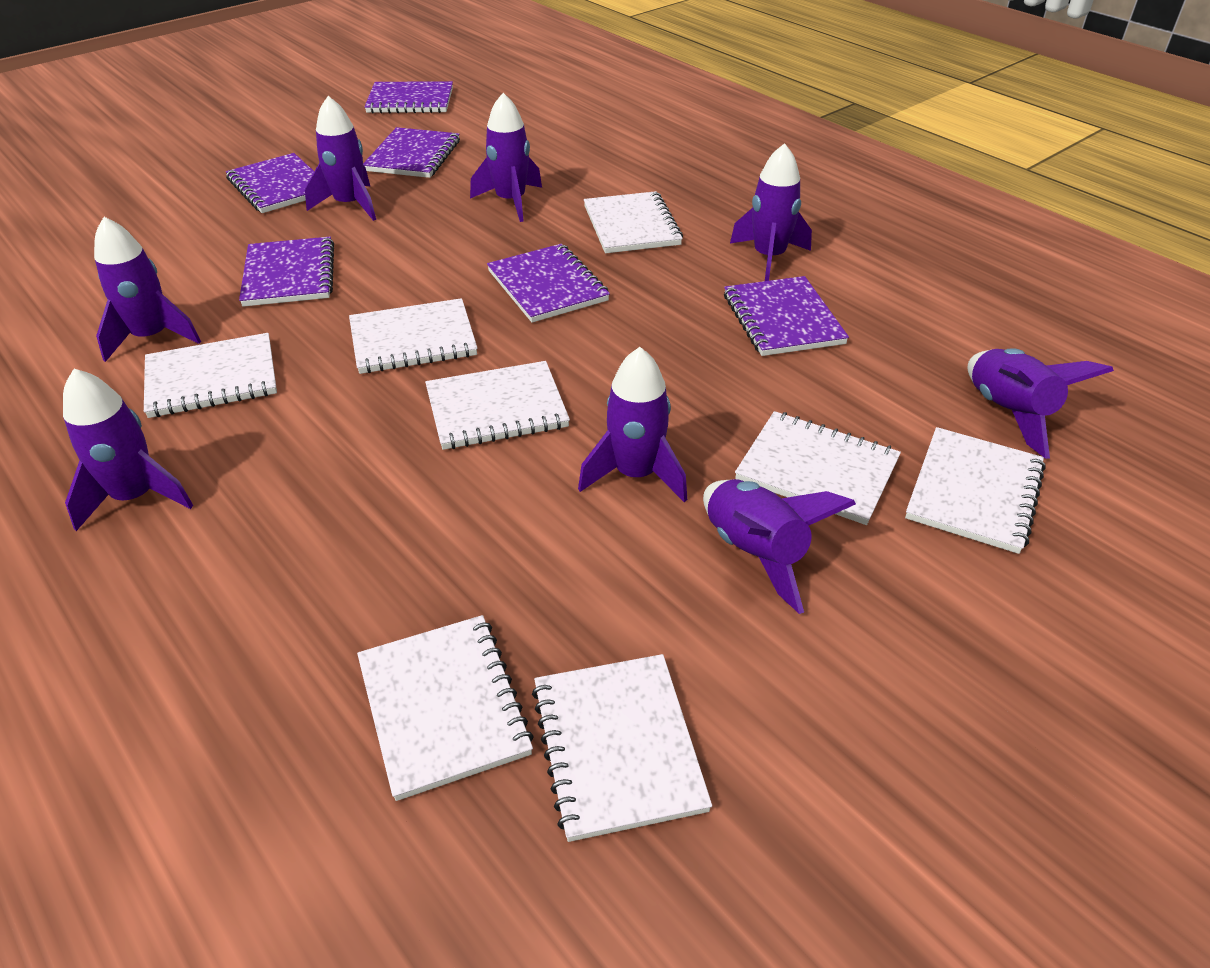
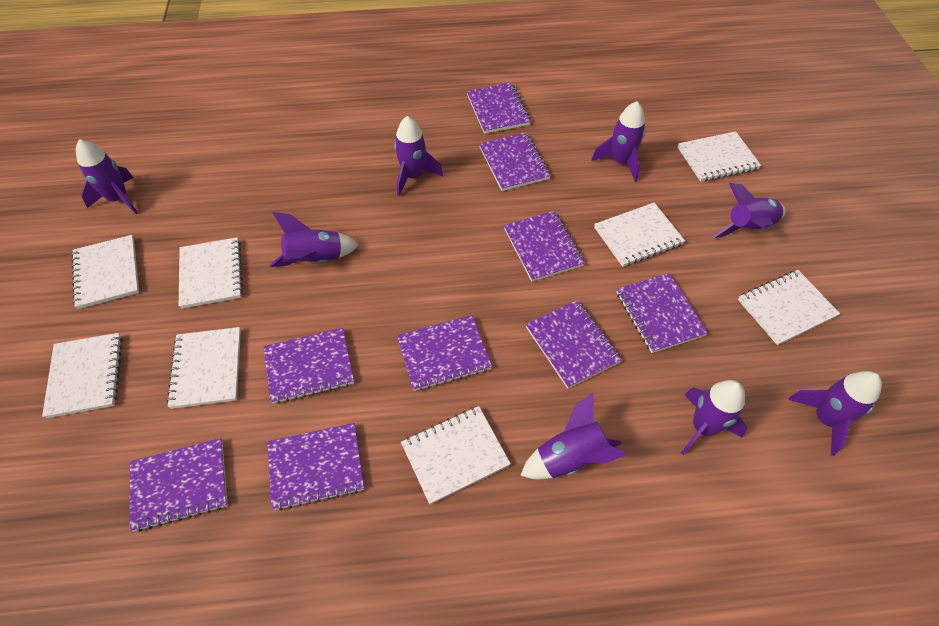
purple notebook: 6 -> 9

